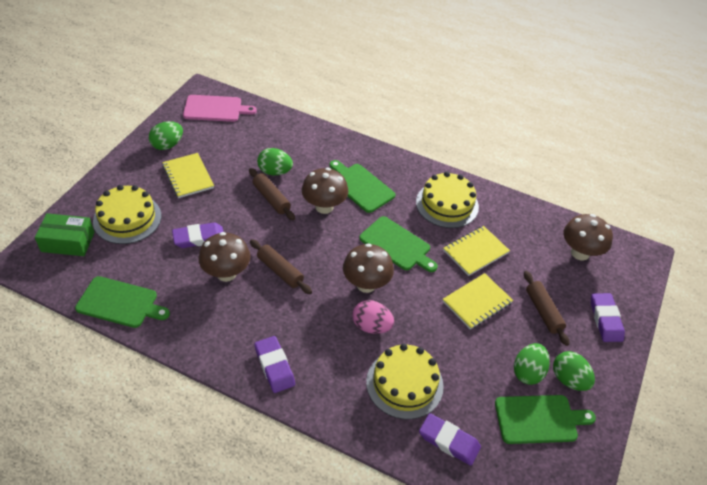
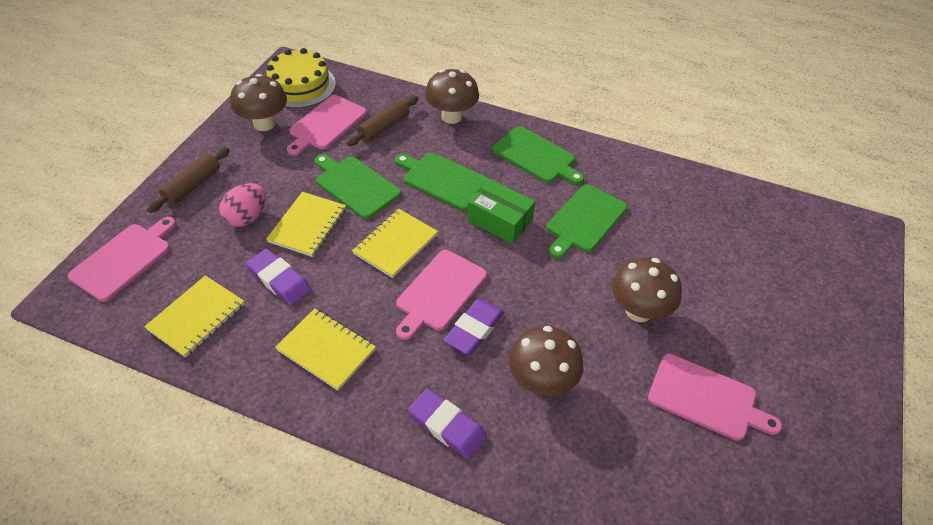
brown rolling pin: 3 -> 2
green egg: 4 -> 0
pink cutting board: 1 -> 4
purple eraser: 4 -> 3
yellow cake: 3 -> 1
yellow notebook: 3 -> 4

